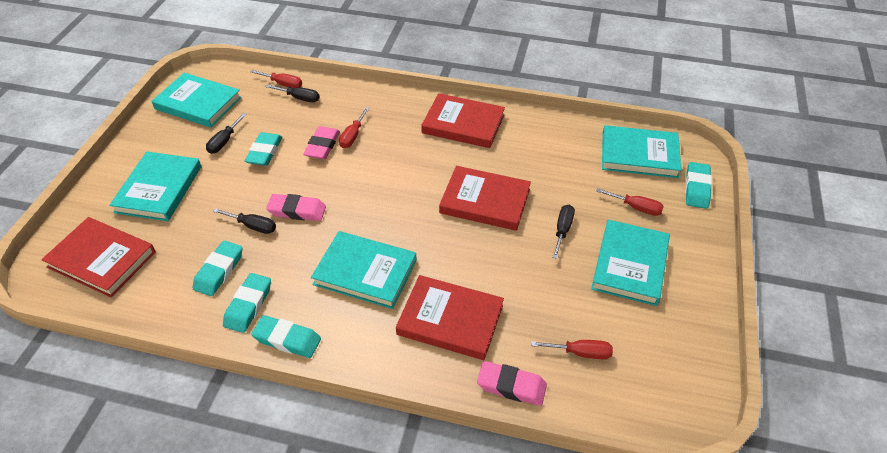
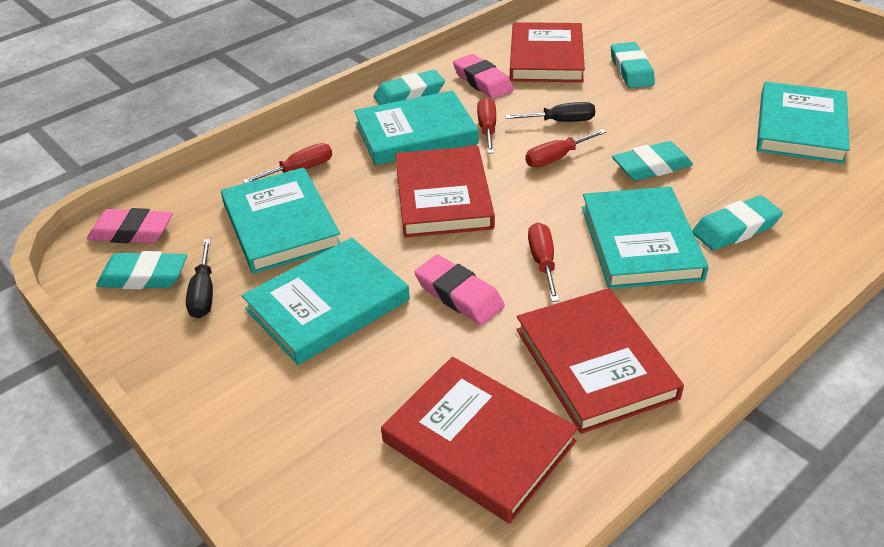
black screwdriver: 4 -> 2

